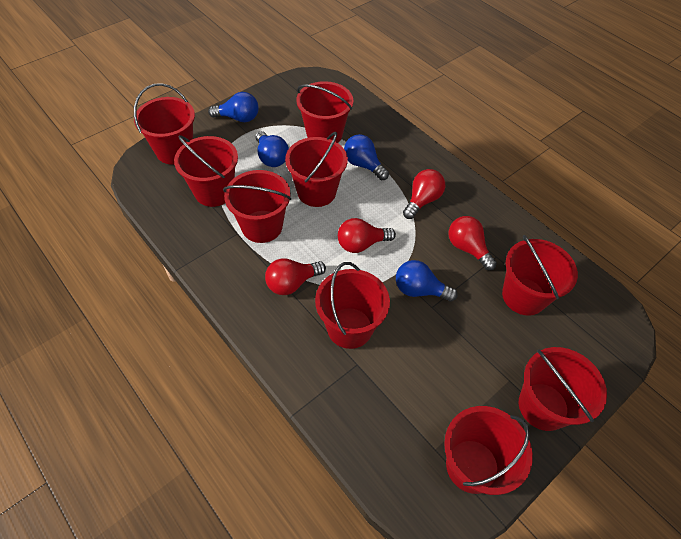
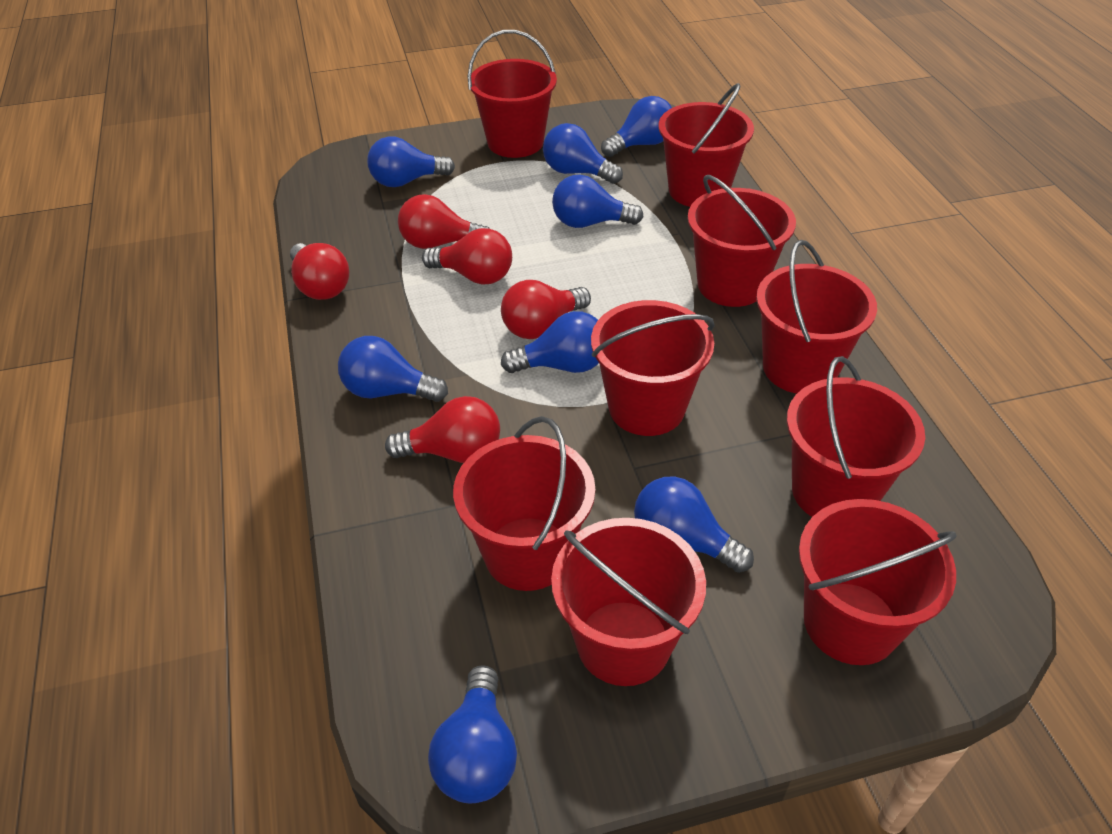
blue light bulb: 4 -> 8
red light bulb: 4 -> 5

